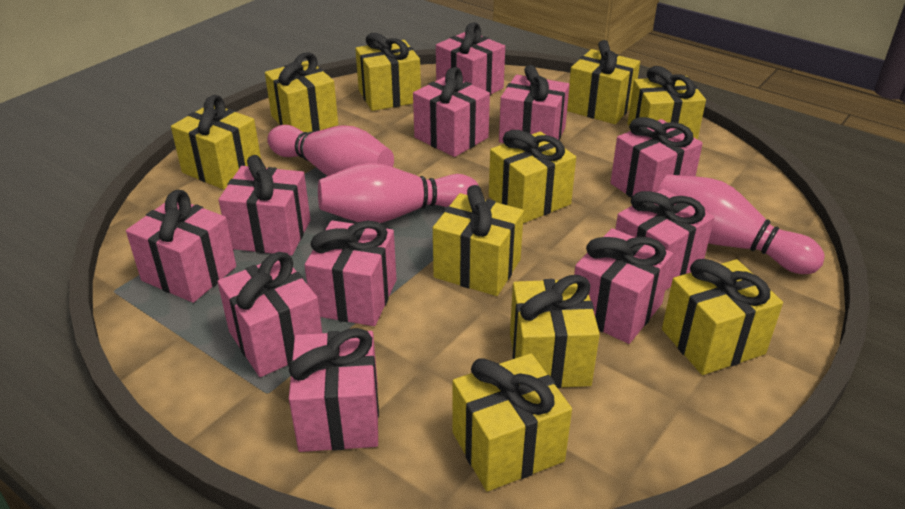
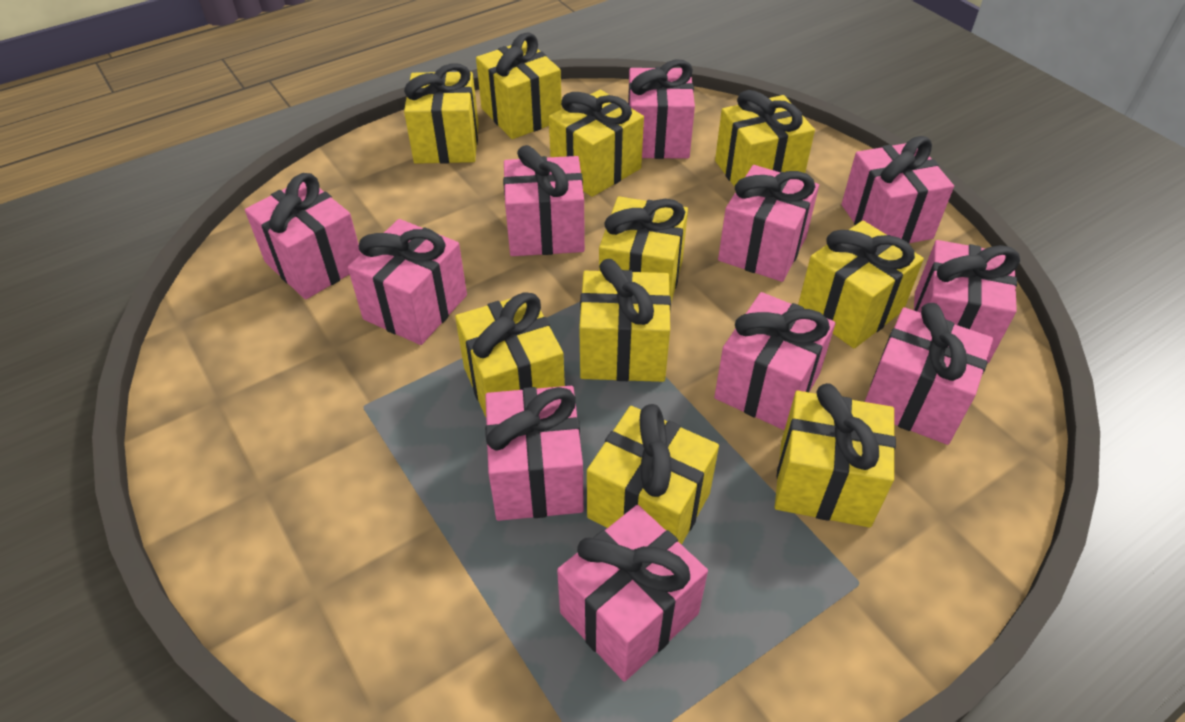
pink bowling pin: 3 -> 0

